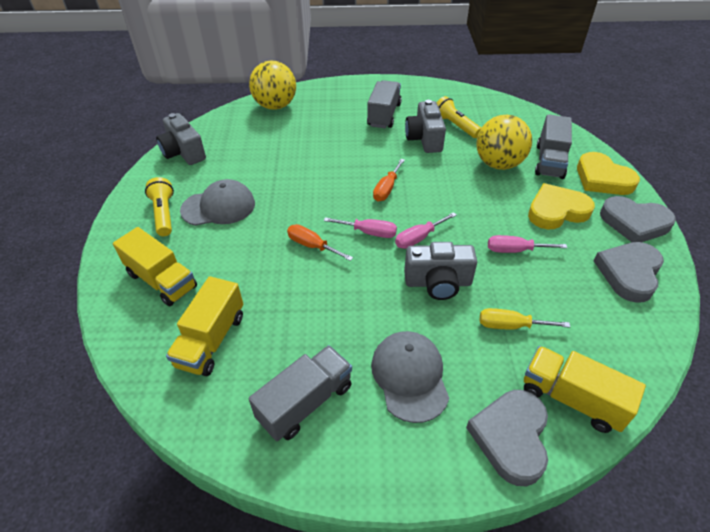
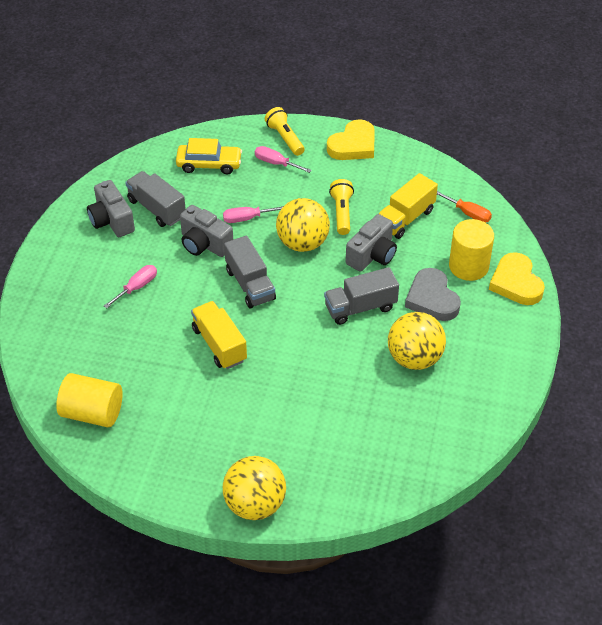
grey cap: 2 -> 0
grey heart: 3 -> 1
orange screwdriver: 2 -> 1
yellow ball: 2 -> 3
yellow car: 0 -> 1
yellow cylinder: 0 -> 2
yellow screwdriver: 1 -> 0
yellow truck: 3 -> 2

